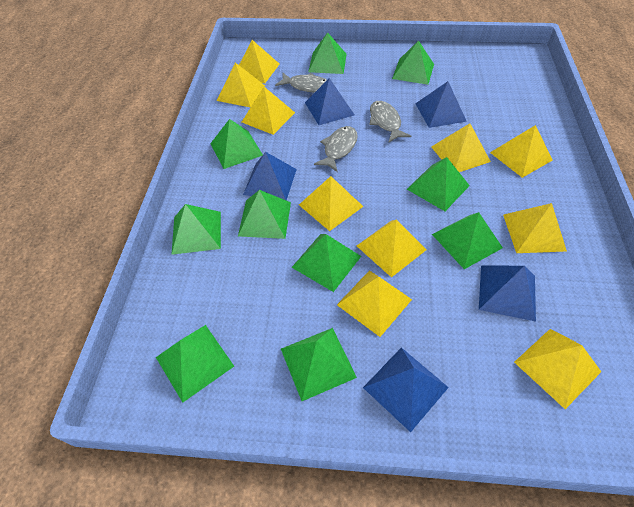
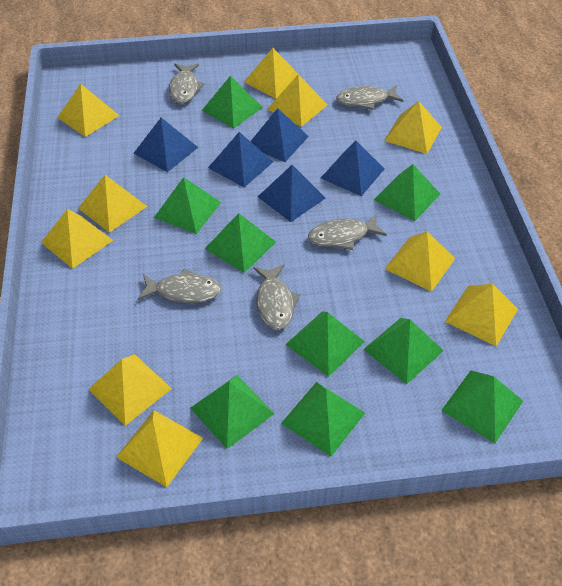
green pyramid: 10 -> 9
grey fish: 3 -> 5

